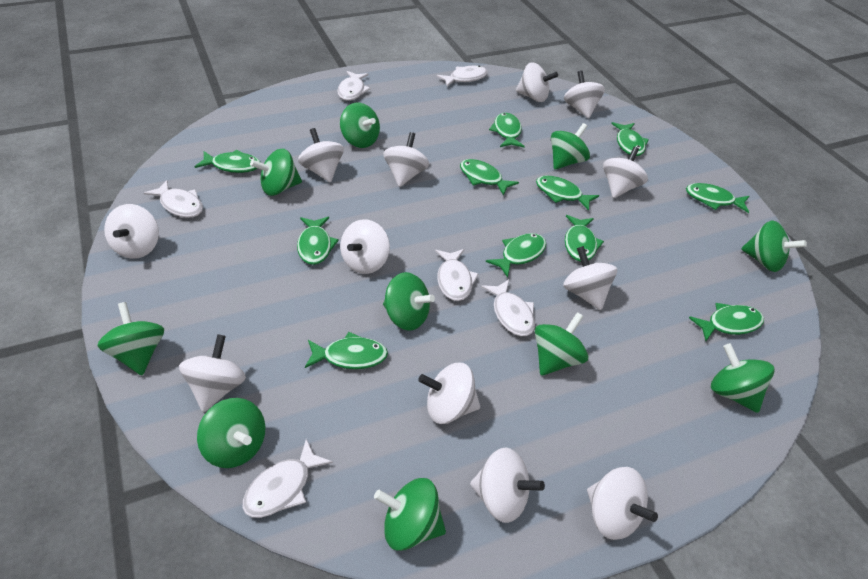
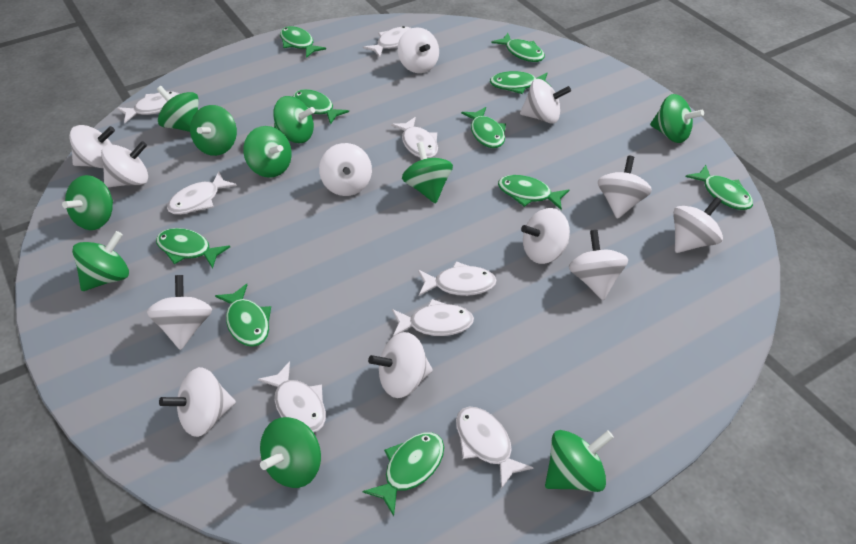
green fish: 11 -> 10
white fish: 6 -> 8

